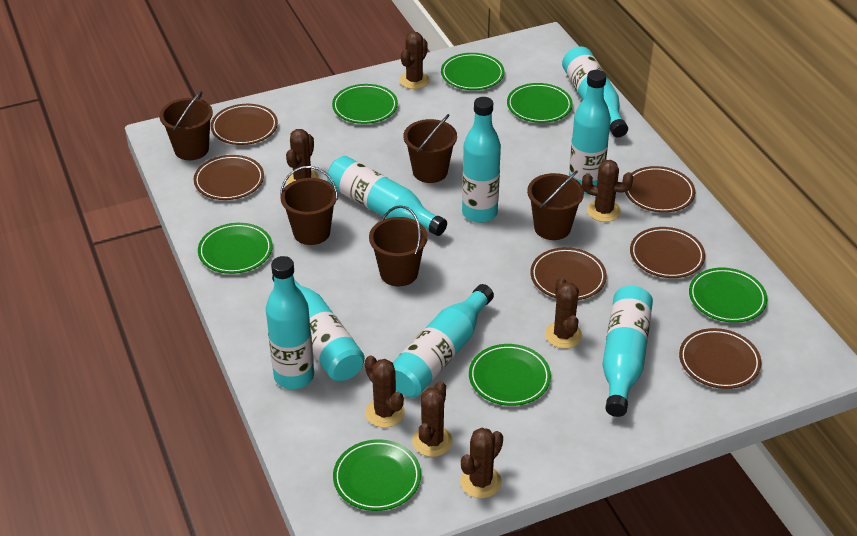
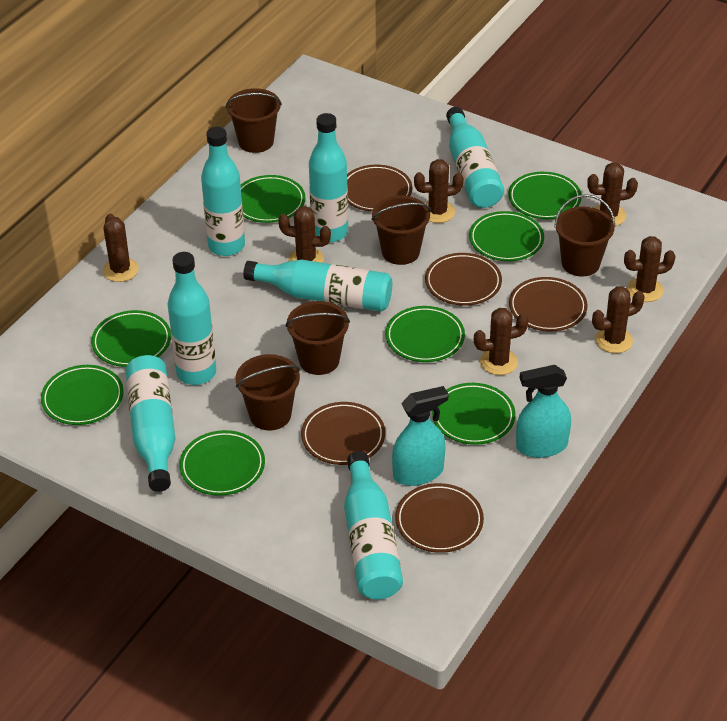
brown plate: 6 -> 5
green plate: 7 -> 8
turquoise bottle: 8 -> 7
turquoise spray bottle: 0 -> 2

